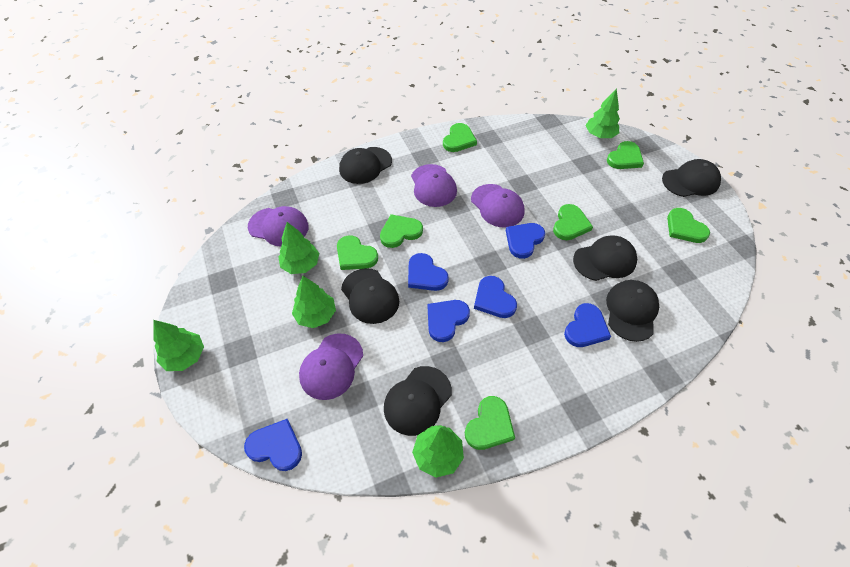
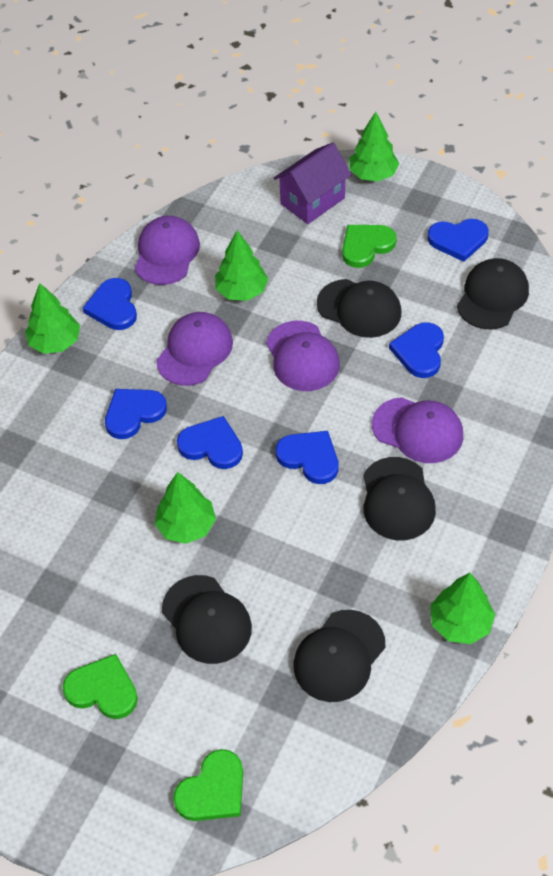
black cap: 6 -> 5
green heart: 7 -> 3
purple house: 0 -> 1

